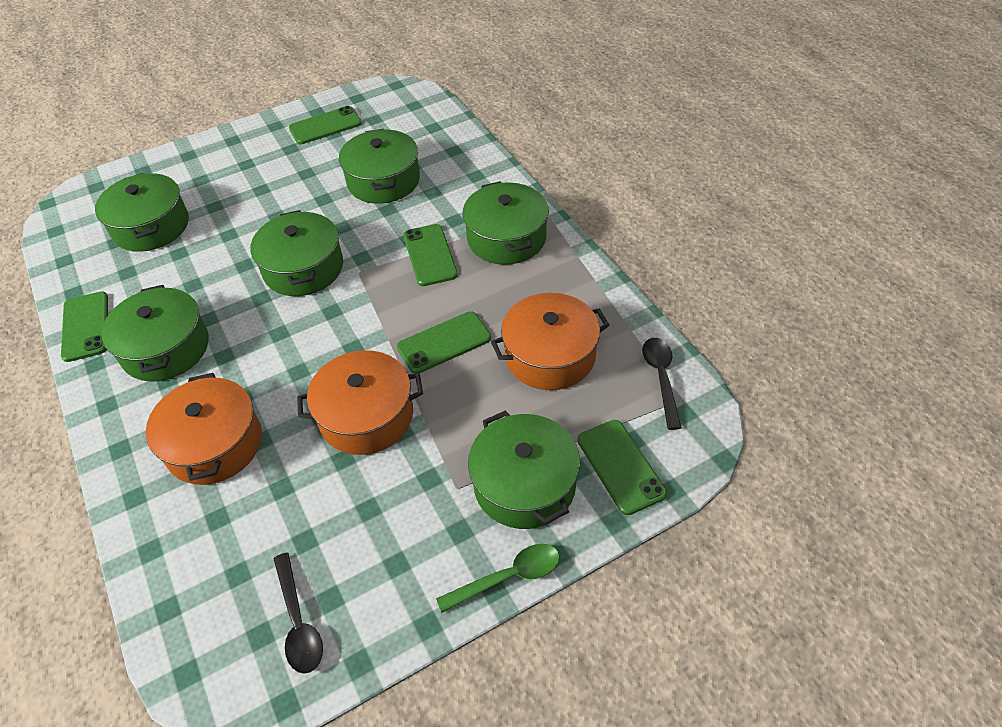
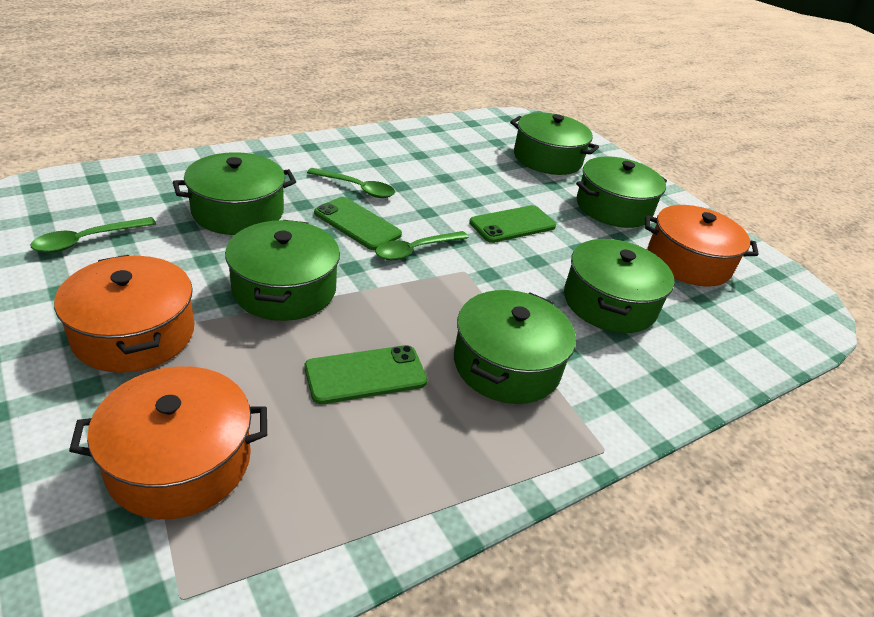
black spoon: 2 -> 0
green phone: 5 -> 3
green spoon: 1 -> 3

